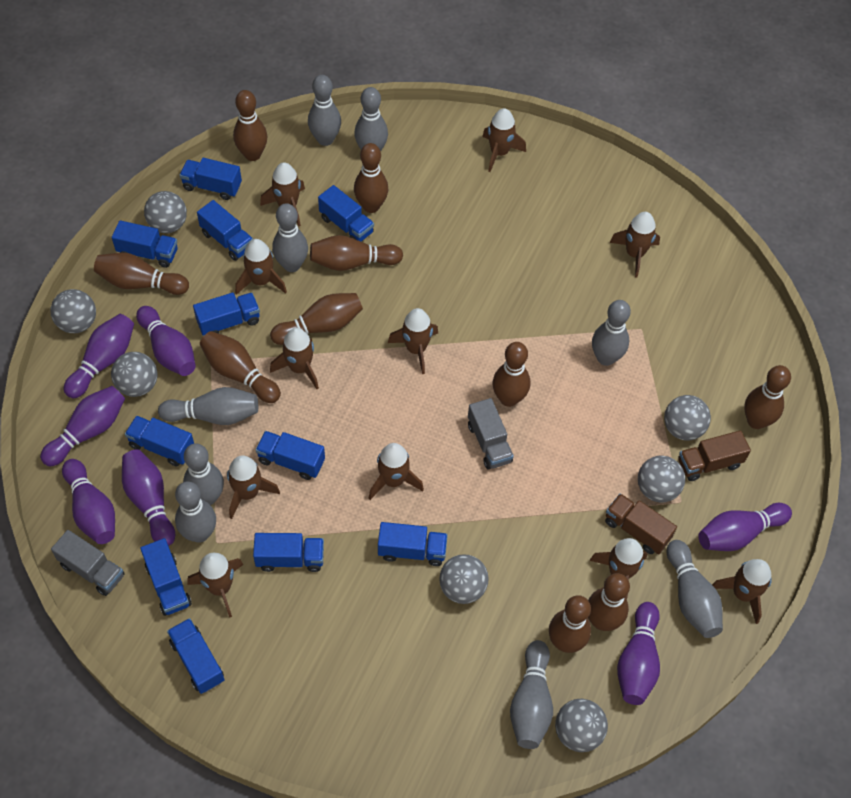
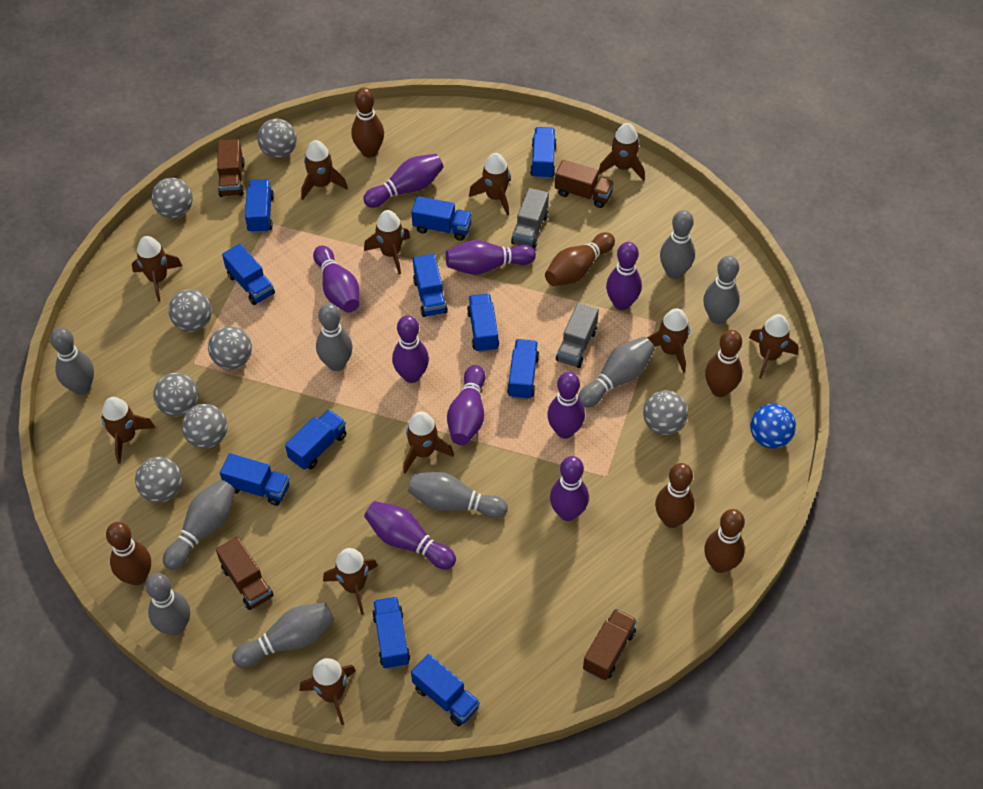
blue ball: 0 -> 1
brown bowling pin: 10 -> 6
brown truck: 2 -> 4
grey ball: 7 -> 8
purple bowling pin: 7 -> 9

